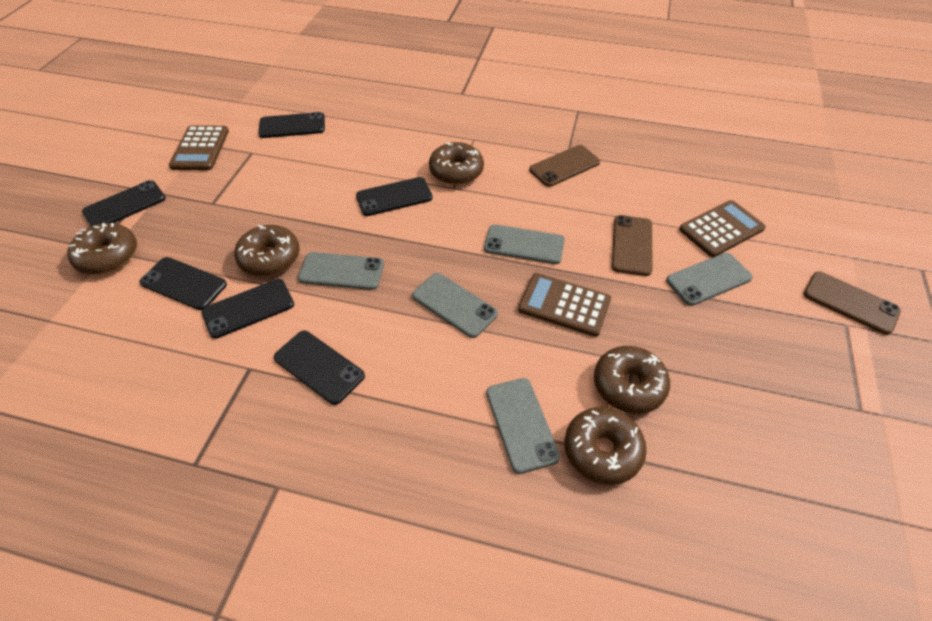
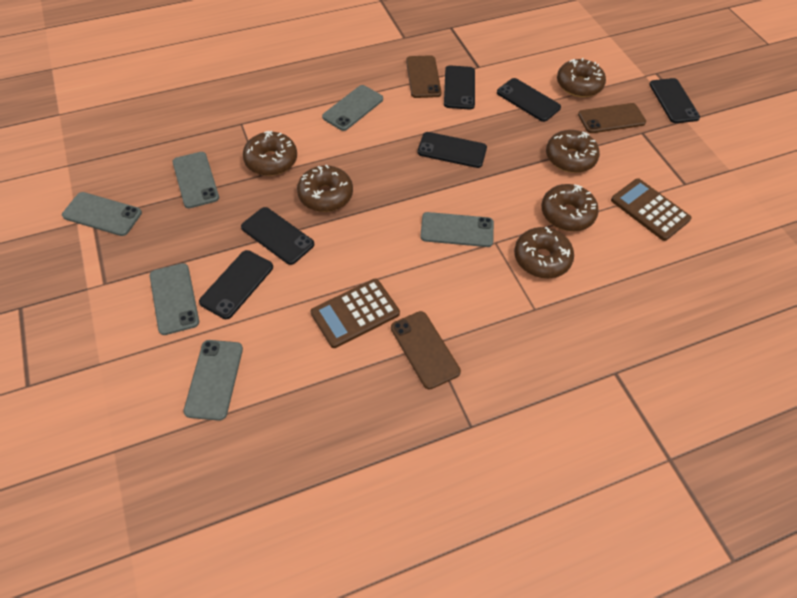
brown calculator: 3 -> 2
brown donut: 5 -> 6
grey phone: 5 -> 6

